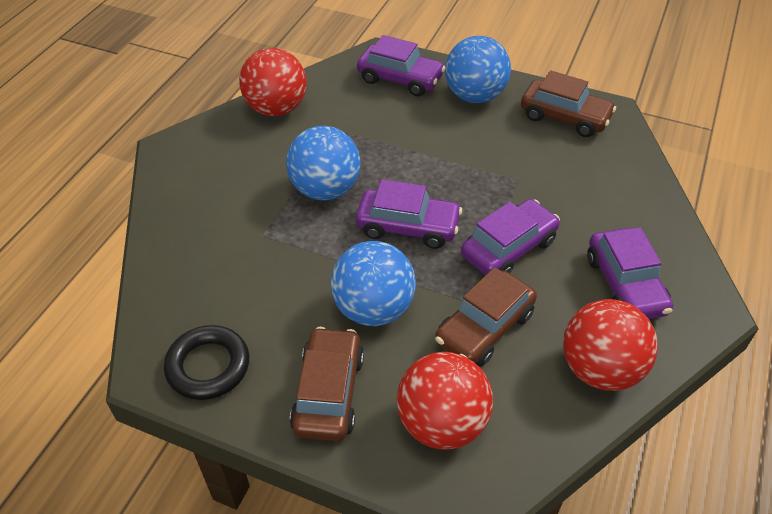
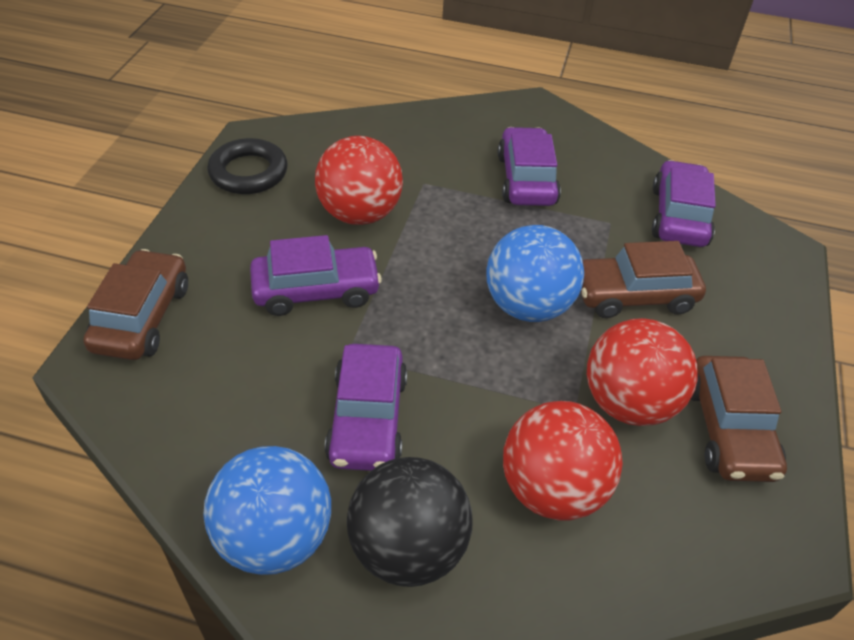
black ball: 0 -> 1
blue ball: 3 -> 2

